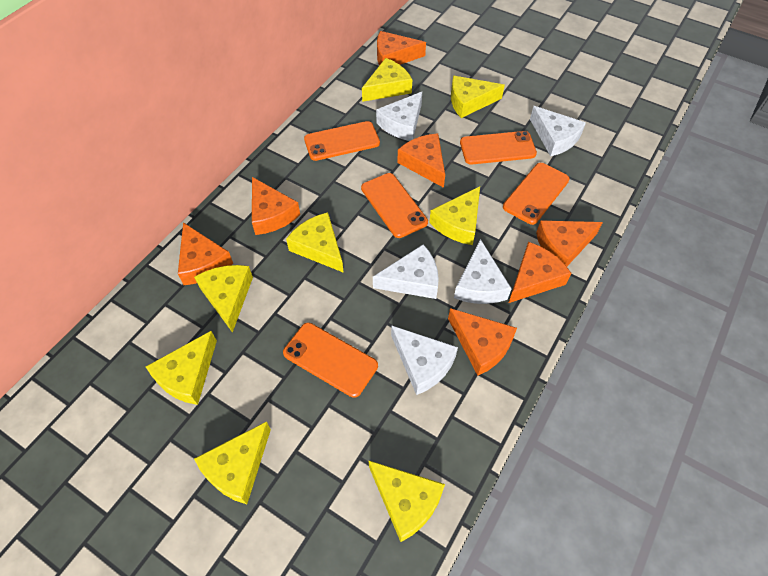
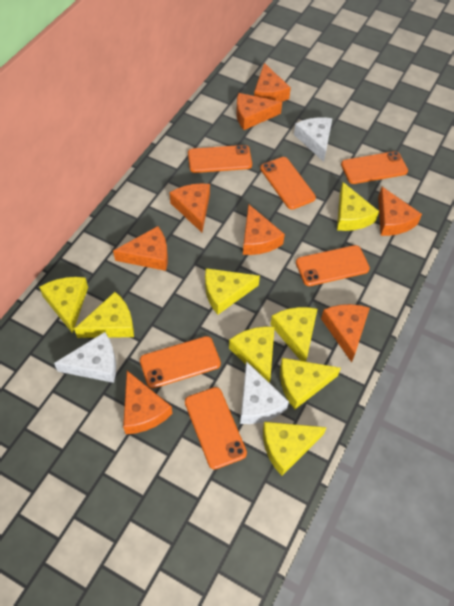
orange cheese: 7 -> 8
orange phone: 5 -> 6
white cheese: 5 -> 3

